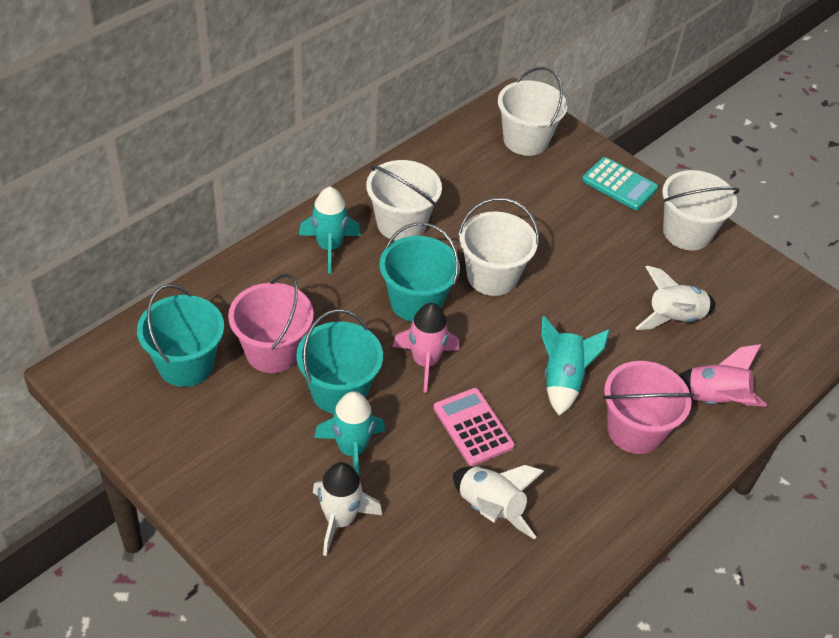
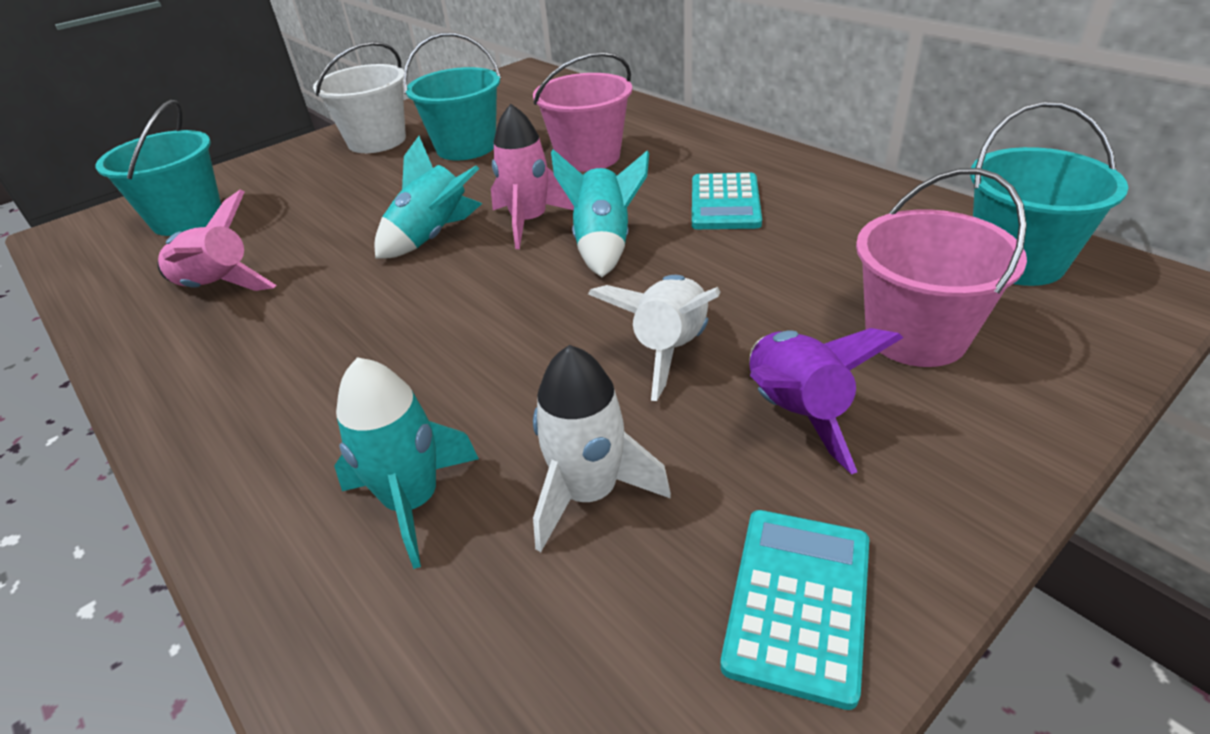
pink calculator: 1 -> 0
purple rocket: 0 -> 1
turquoise calculator: 1 -> 2
white bucket: 4 -> 1
white rocket: 3 -> 2

